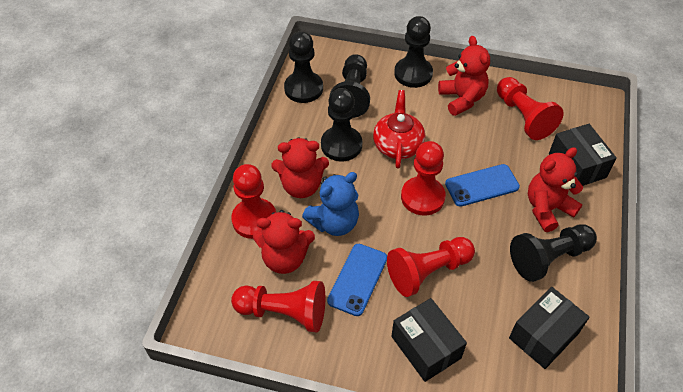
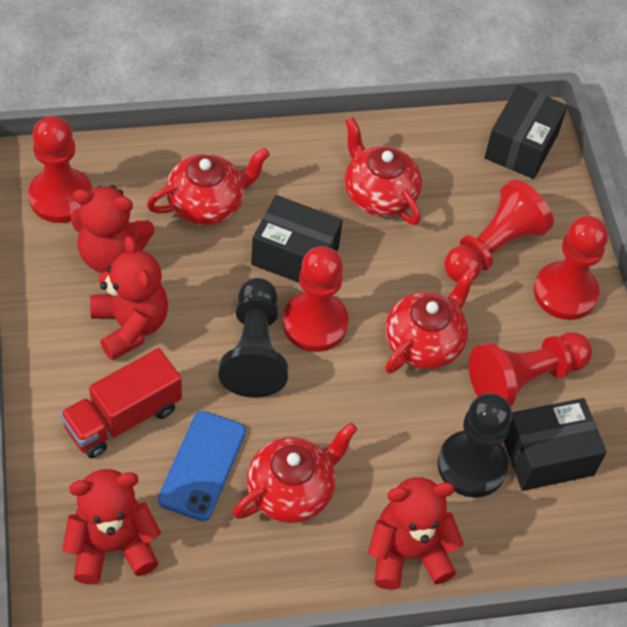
black pawn: 5 -> 2
blue phone: 2 -> 1
blue teddy bear: 1 -> 0
red teapot: 1 -> 4
red truck: 0 -> 1

